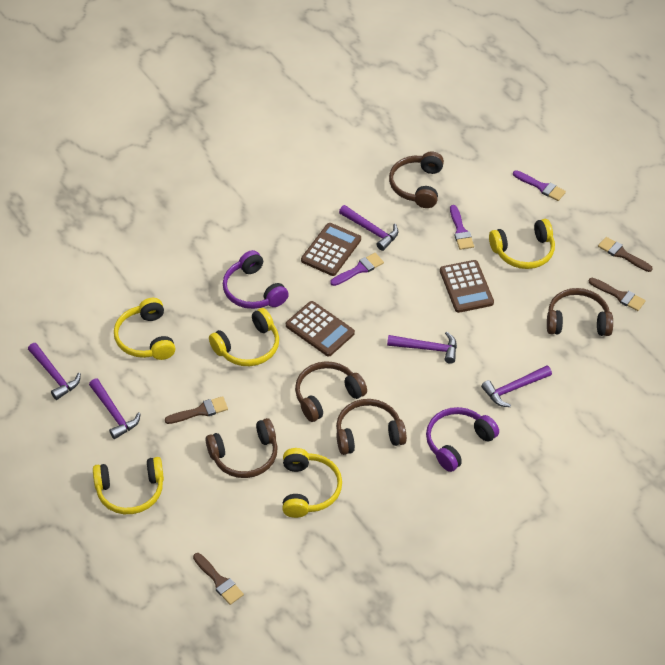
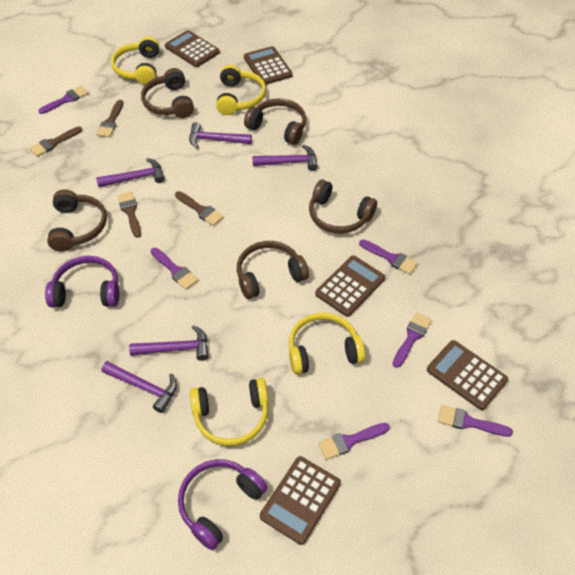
brown calculator: 3 -> 5
purple brush: 3 -> 6
yellow headphones: 5 -> 4

